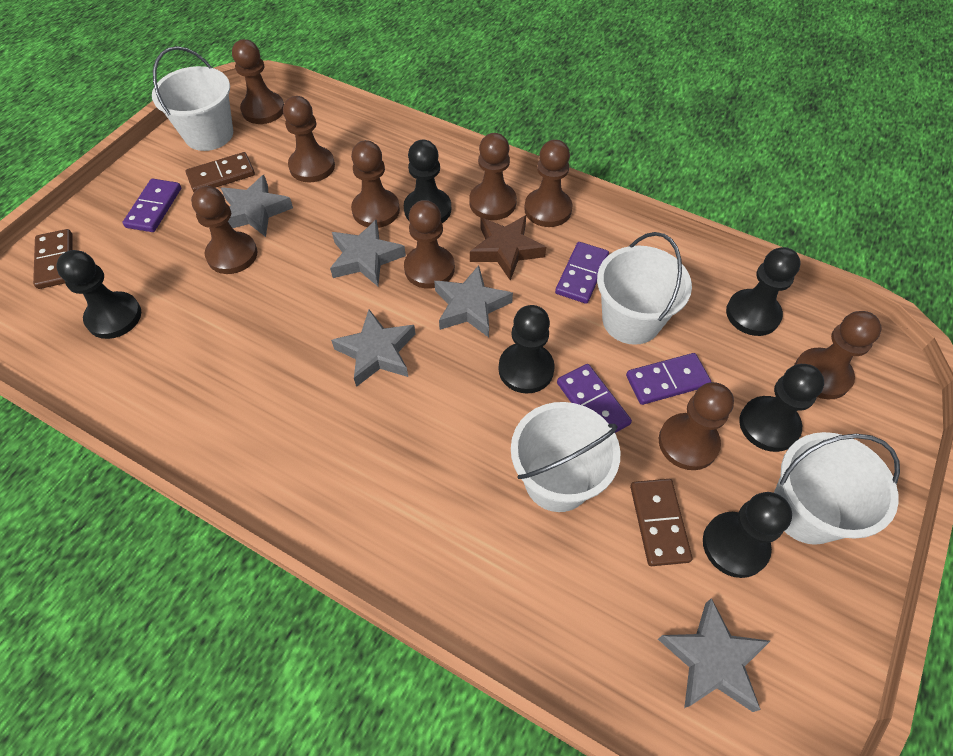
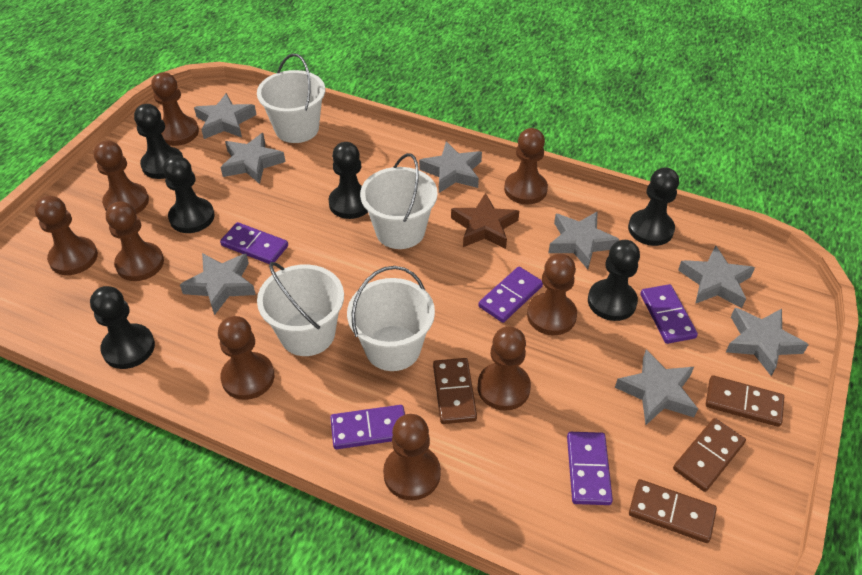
brown domino: 3 -> 4
grey star: 5 -> 8
purple domino: 4 -> 5

